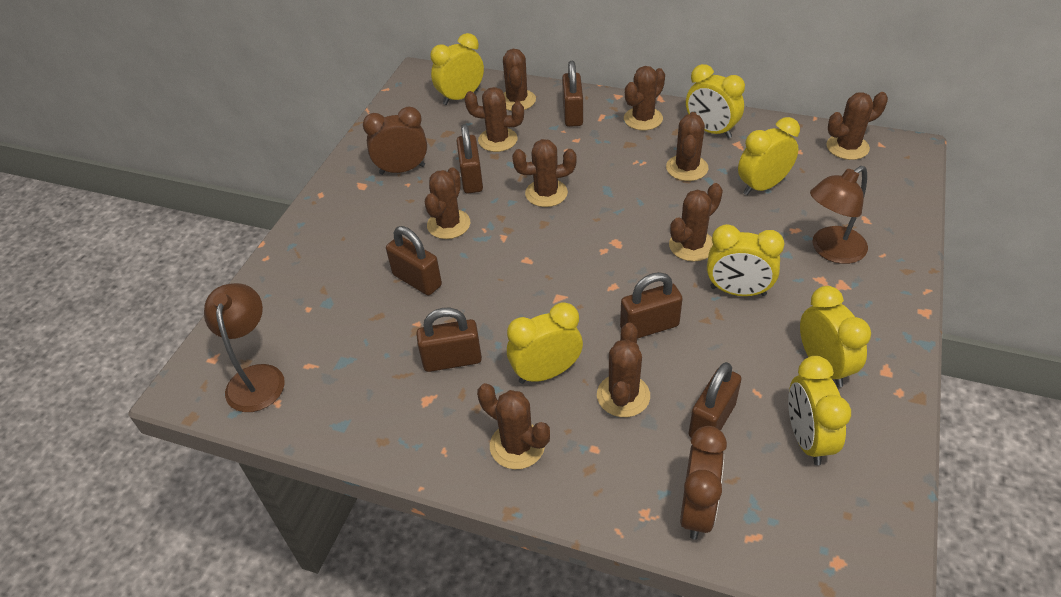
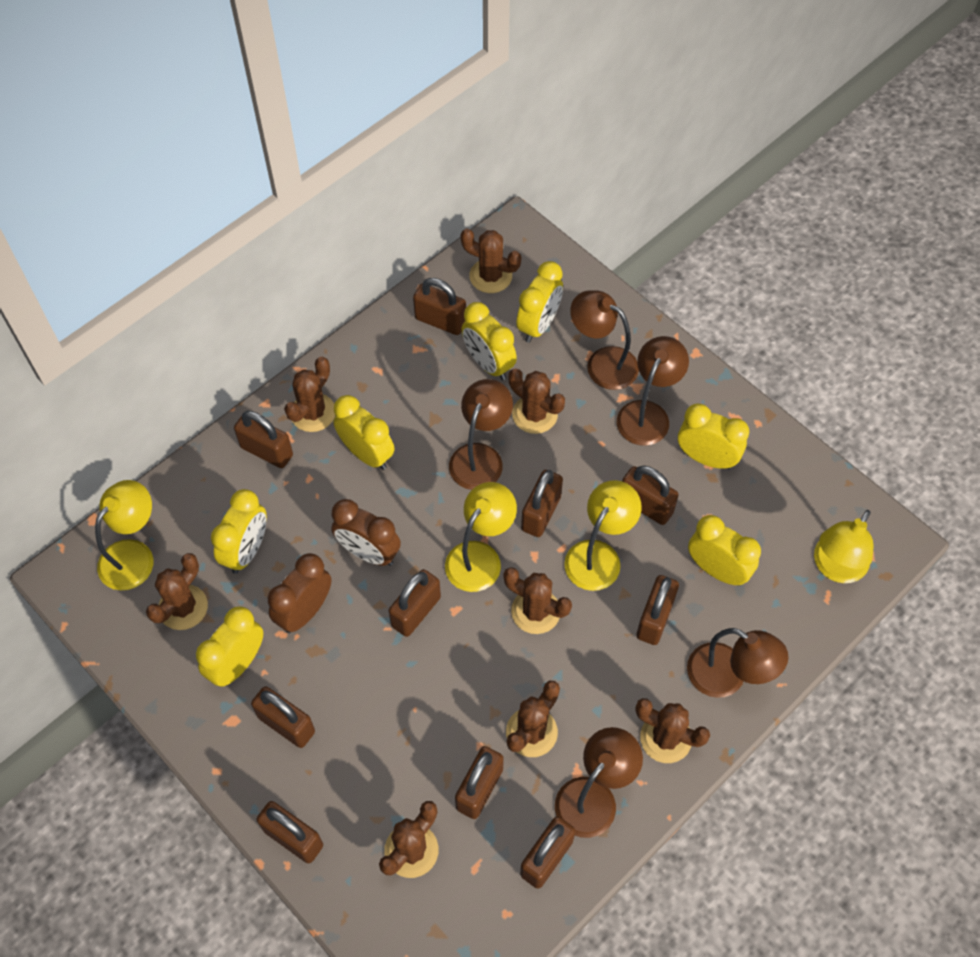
brown cactus: 10 -> 8
brown lamp: 2 -> 5
brown padlock: 6 -> 10
yellow lamp: 0 -> 4

